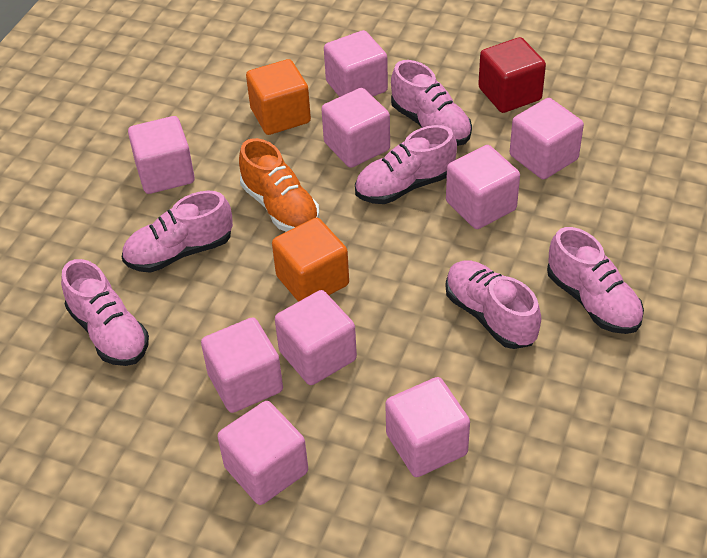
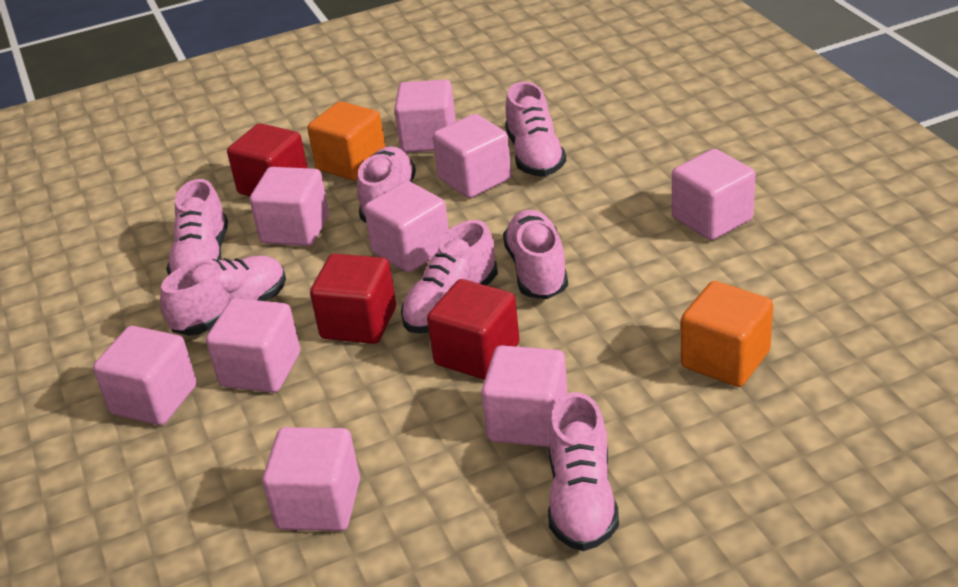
orange shoe: 1 -> 0
pink shoe: 6 -> 7
red cube: 1 -> 3

